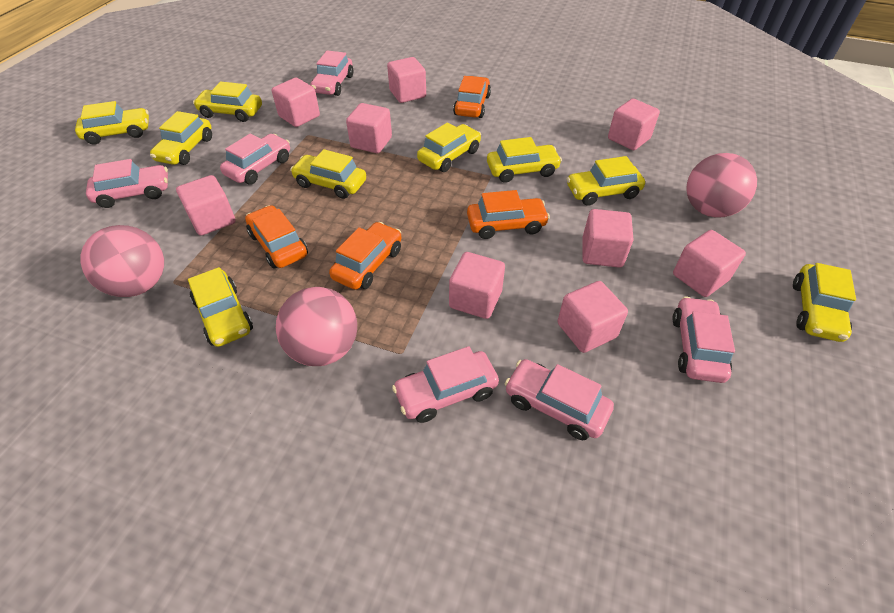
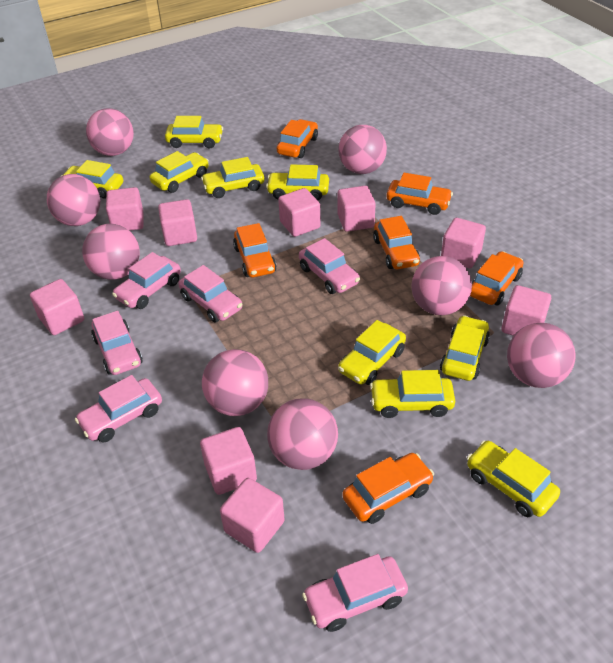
orange car: 4 -> 6
pink ball: 3 -> 8

